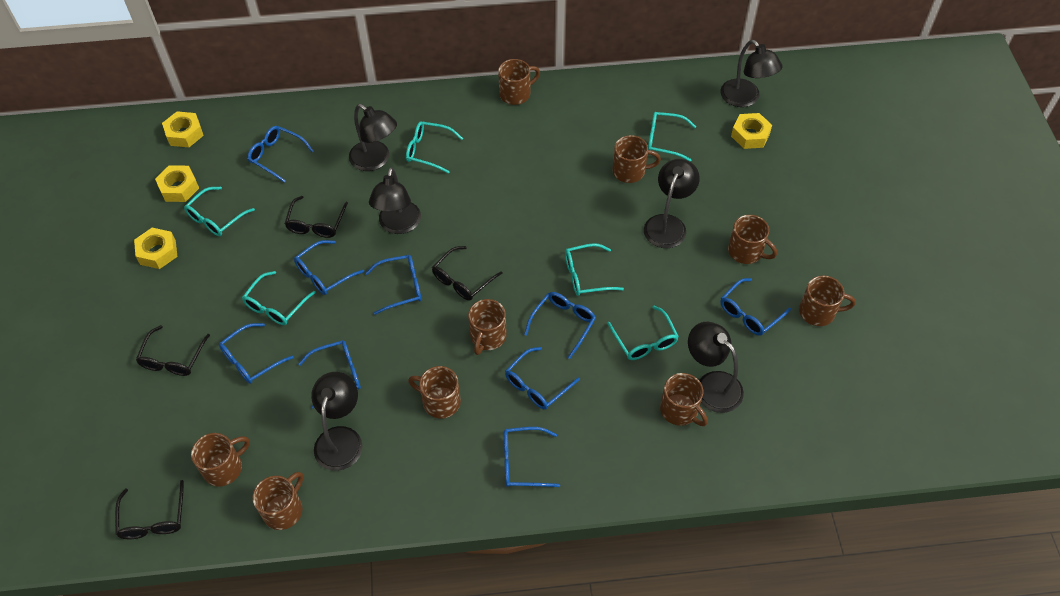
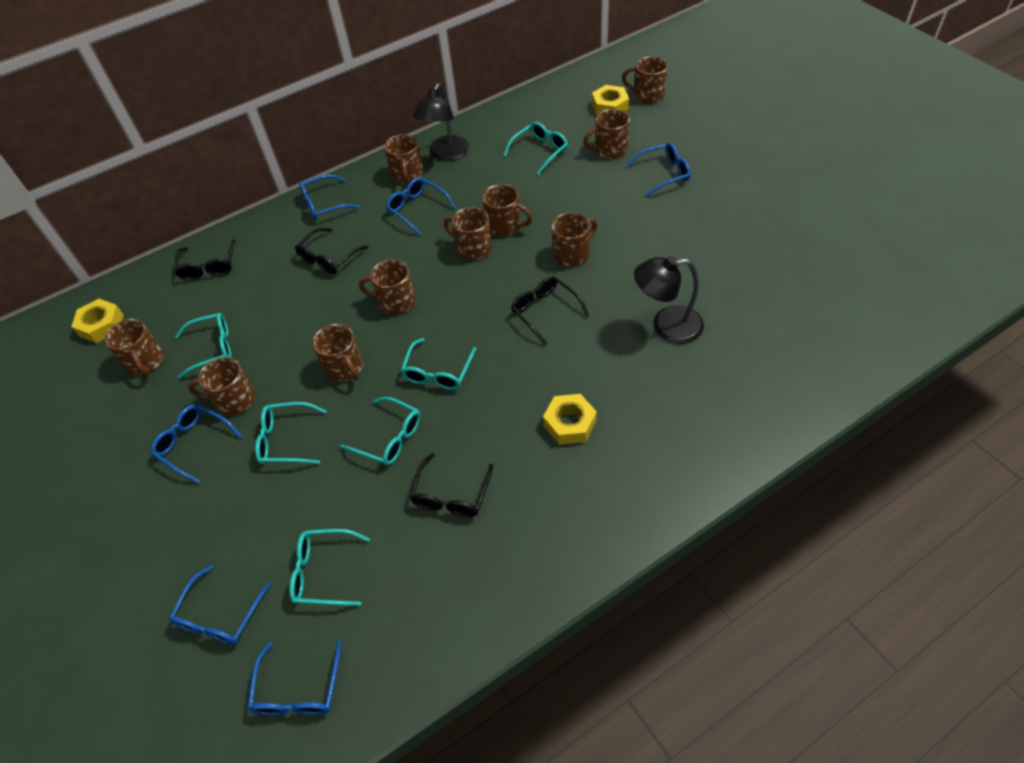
black lamp: 6 -> 2
blue glasses: 9 -> 6
brown mug: 9 -> 10
yellow nut: 4 -> 3

